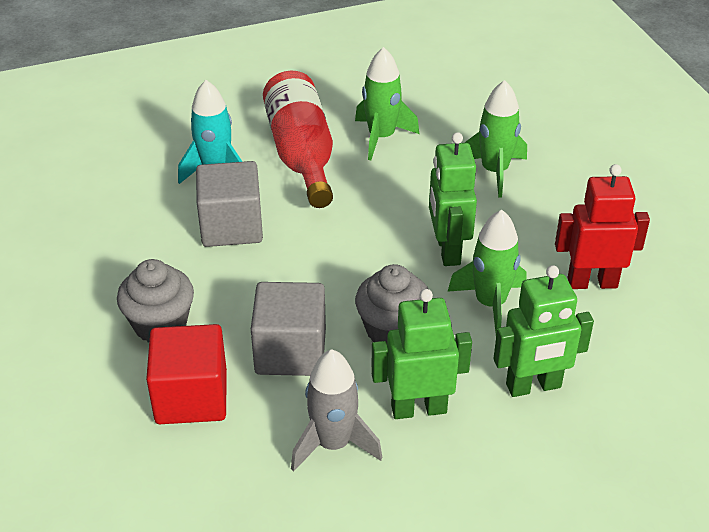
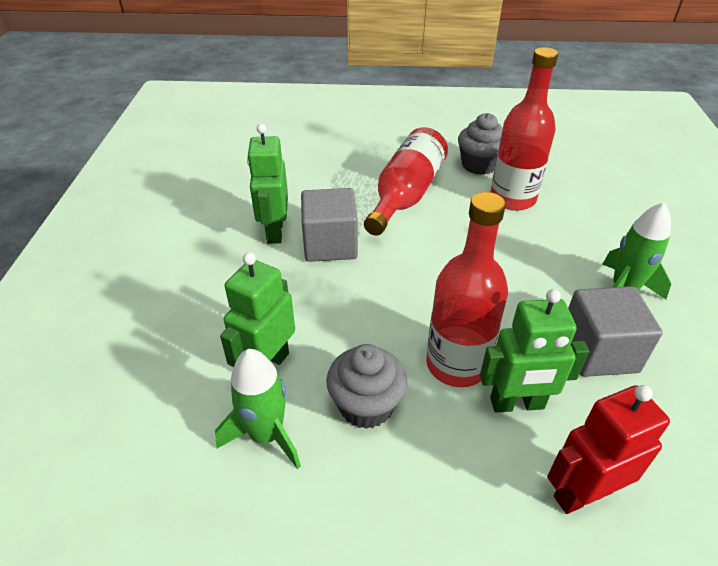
green rocket: 3 -> 2
grey rocket: 1 -> 0
red bottle: 1 -> 3
red cube: 1 -> 0
turquoise rocket: 1 -> 0

